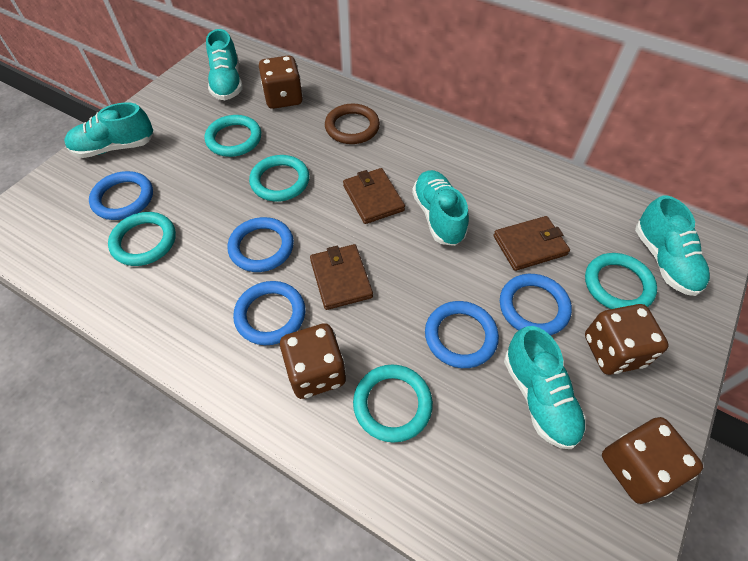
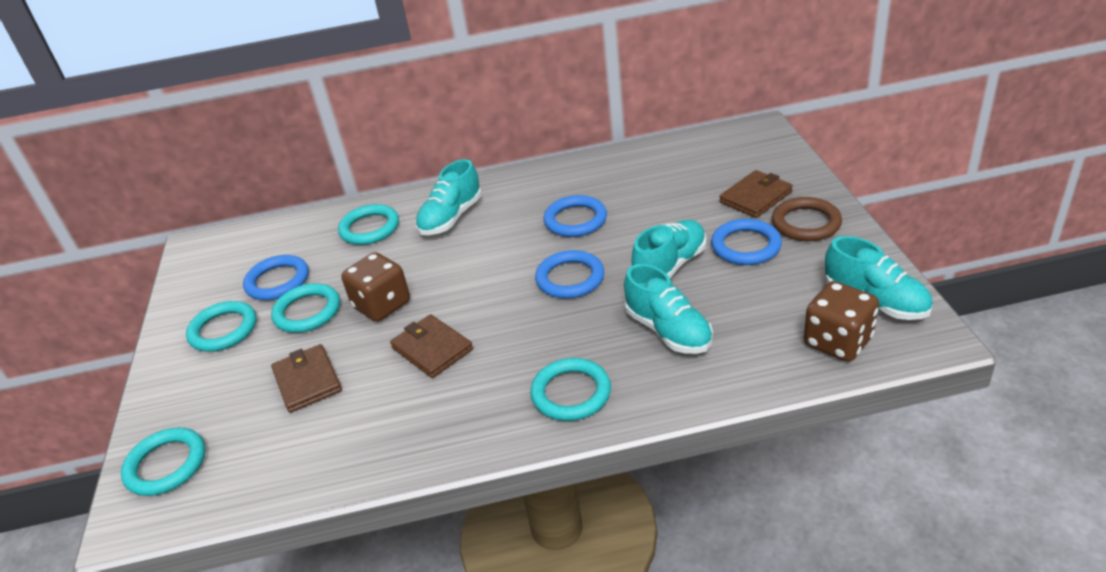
blue ring: 5 -> 4
brown dice: 4 -> 2
turquoise shoe: 5 -> 4

